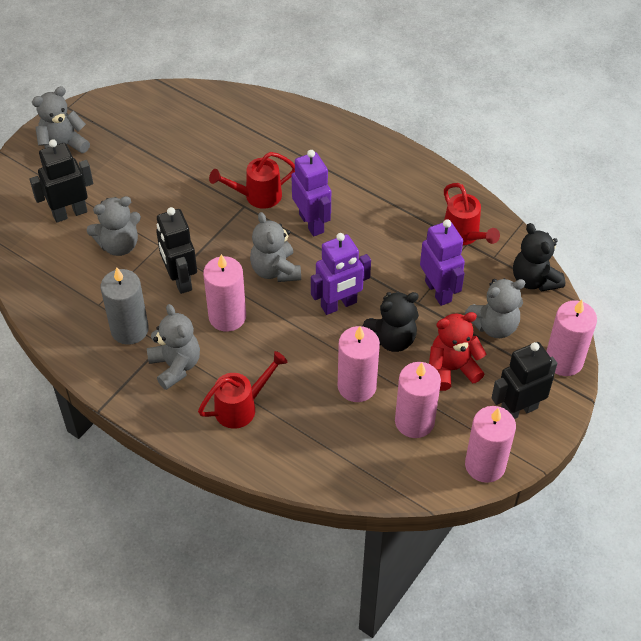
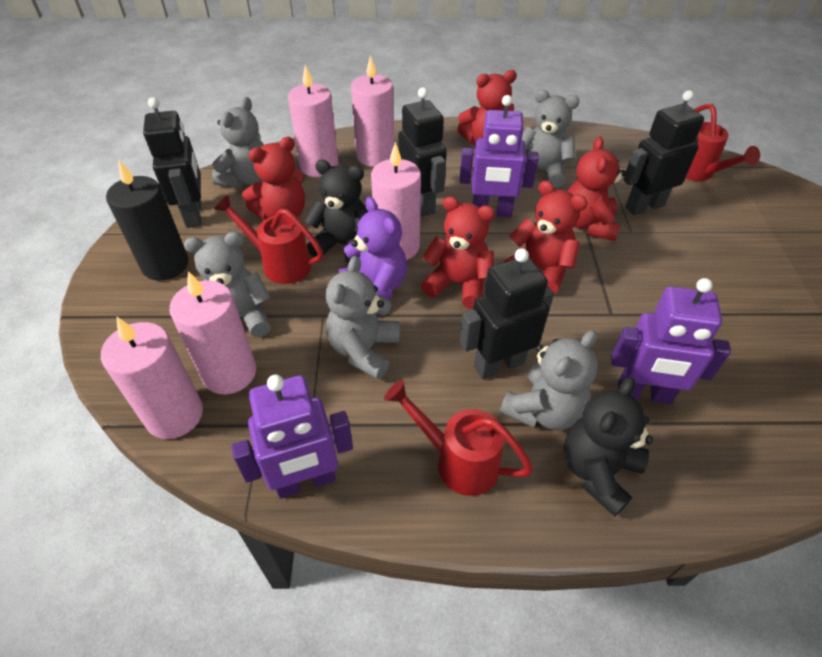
black candle: 0 -> 1
black robot: 3 -> 4
grey candle: 1 -> 0
purple teddy bear: 0 -> 1
red teddy bear: 1 -> 5

